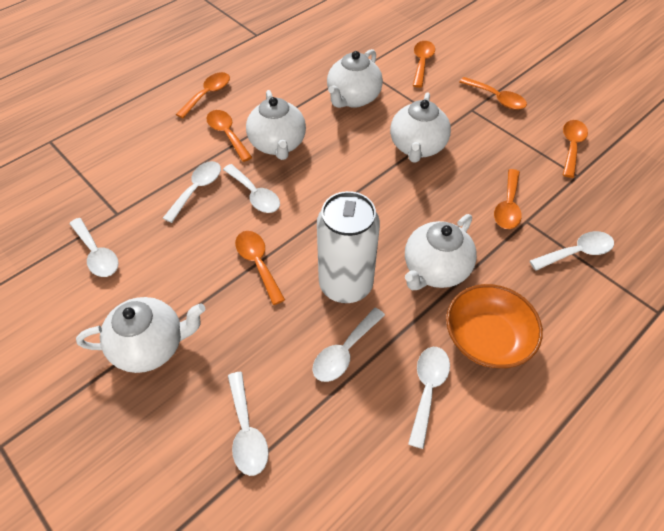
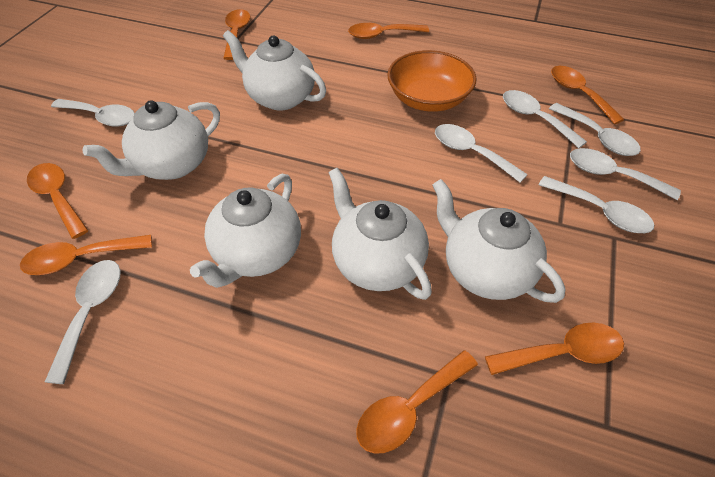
white can: 1 -> 0

